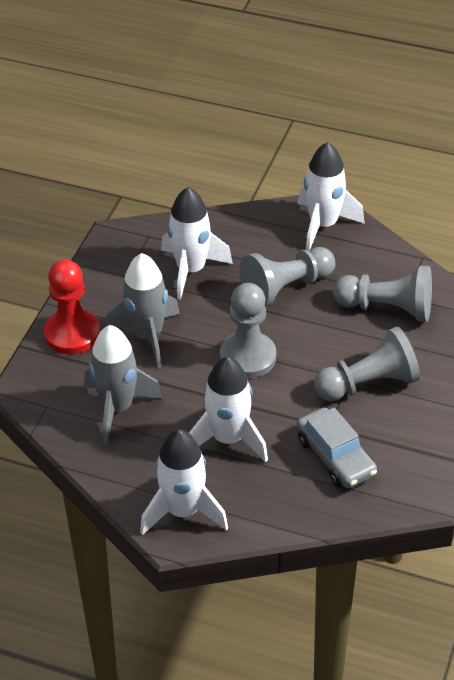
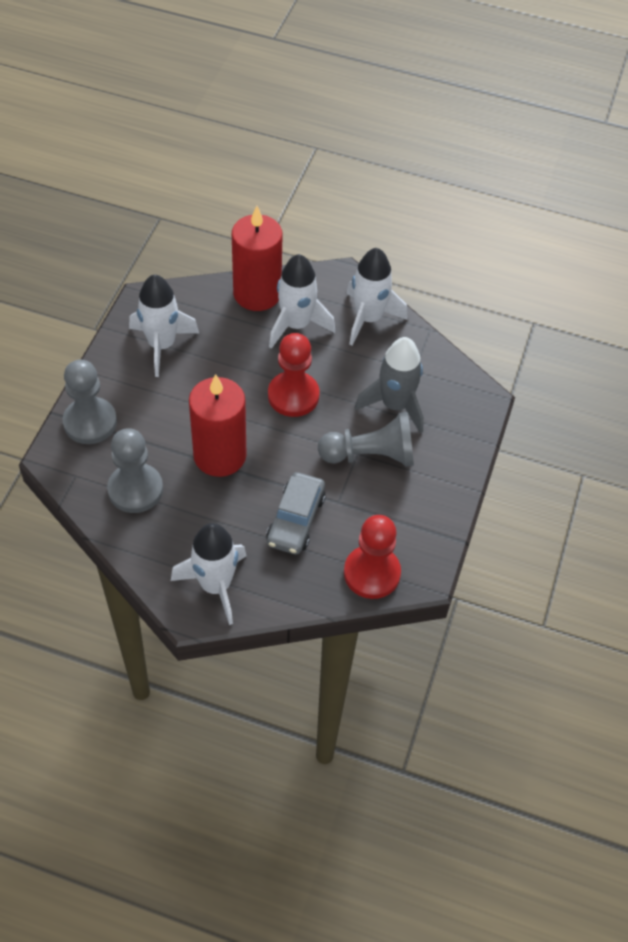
grey pawn: 4 -> 3
grey rocket: 2 -> 1
red candle: 0 -> 2
red pawn: 1 -> 2

